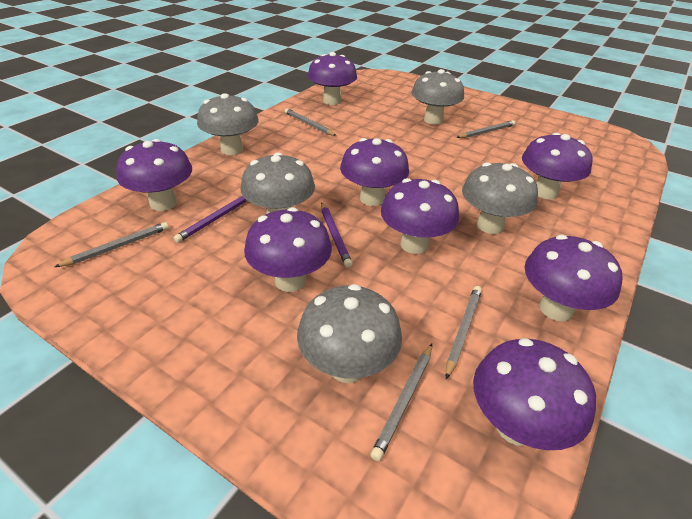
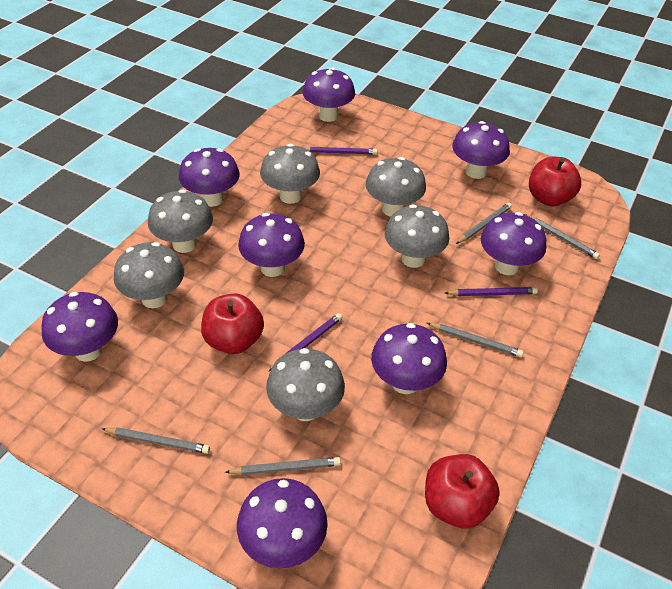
grey mushroom: 5 -> 6
purple pencil: 2 -> 3
red apple: 0 -> 3

